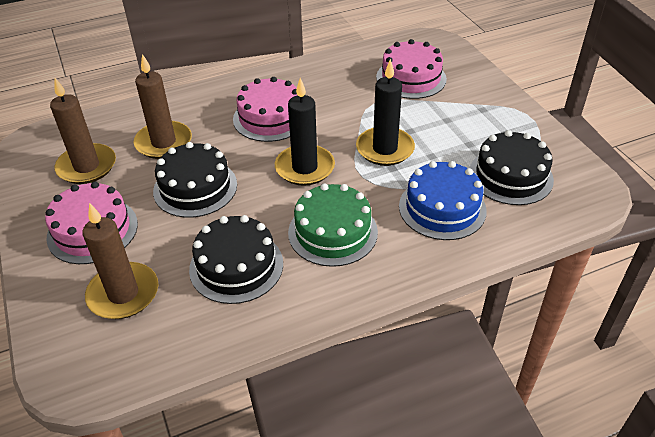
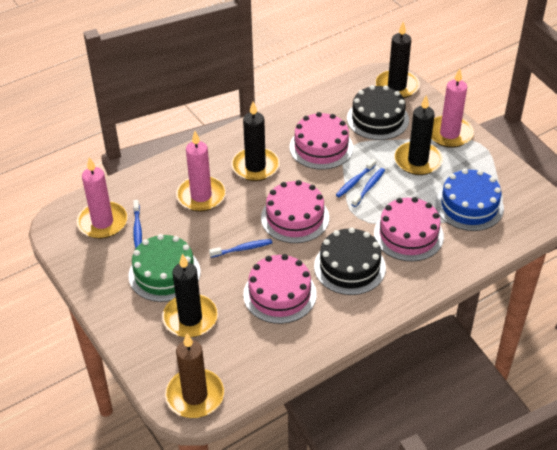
black cake: 3 -> 2
black candle: 2 -> 4
blue toothbrush: 0 -> 4
brown candle: 3 -> 1
pink cake: 3 -> 4
pink candle: 0 -> 3

